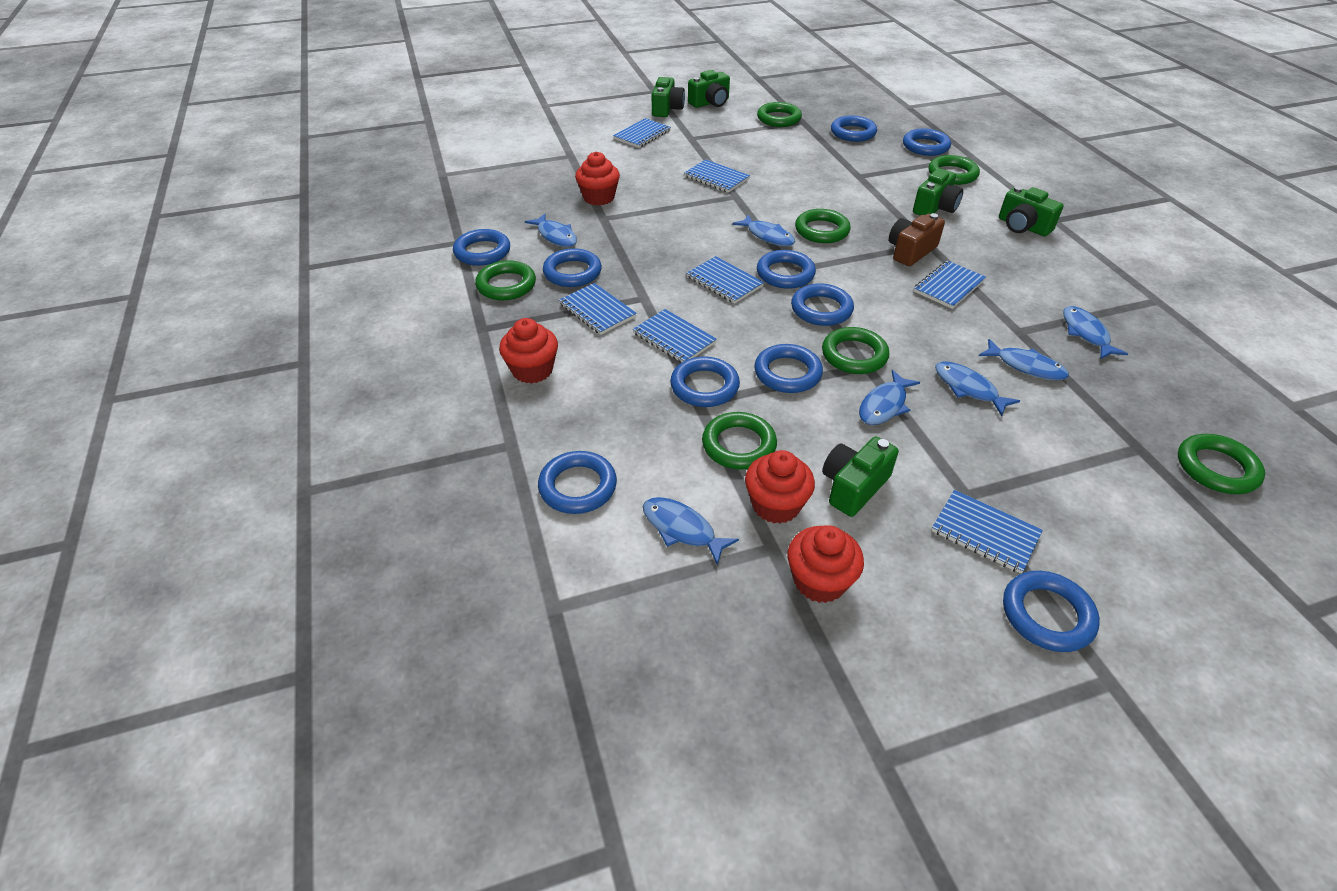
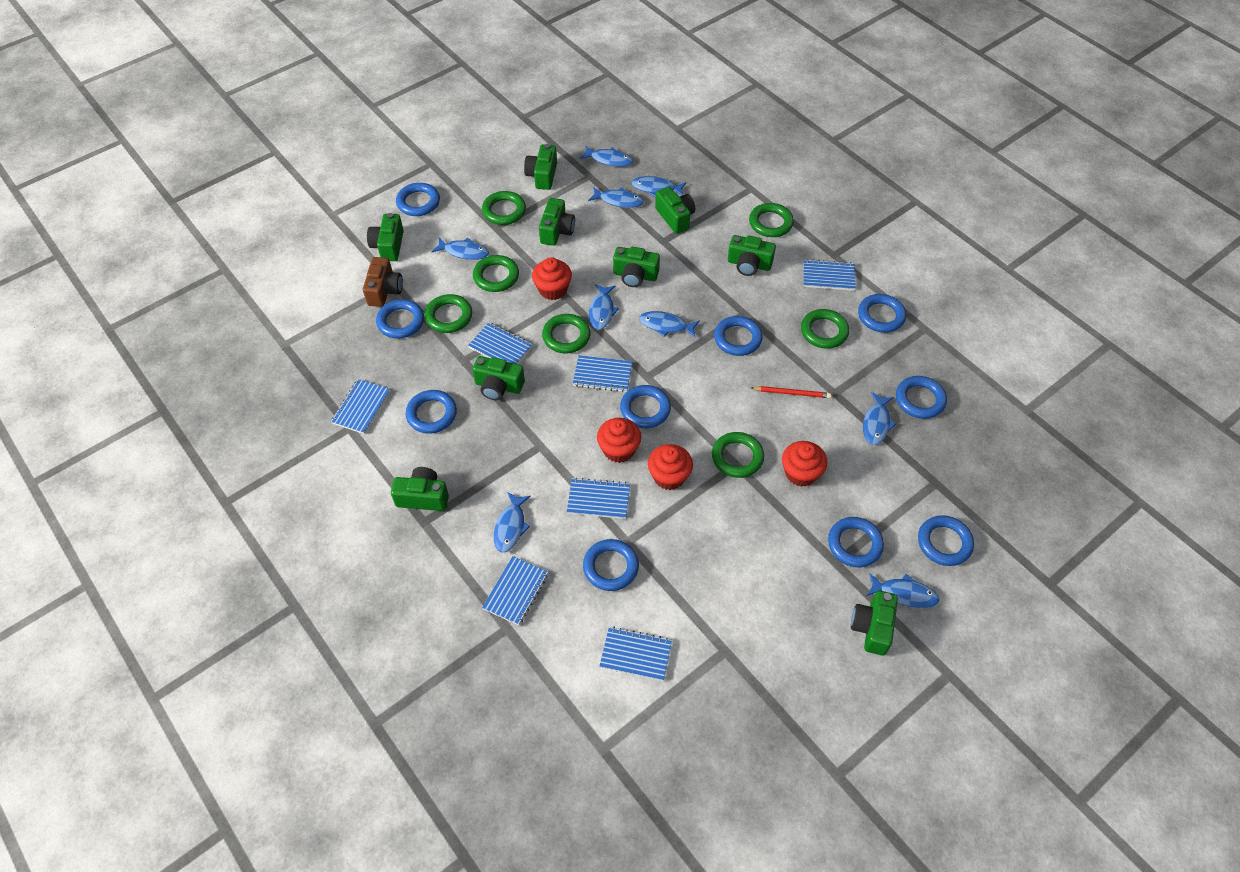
blue fish: 7 -> 9
green camera: 5 -> 9
red pencil: 0 -> 1

